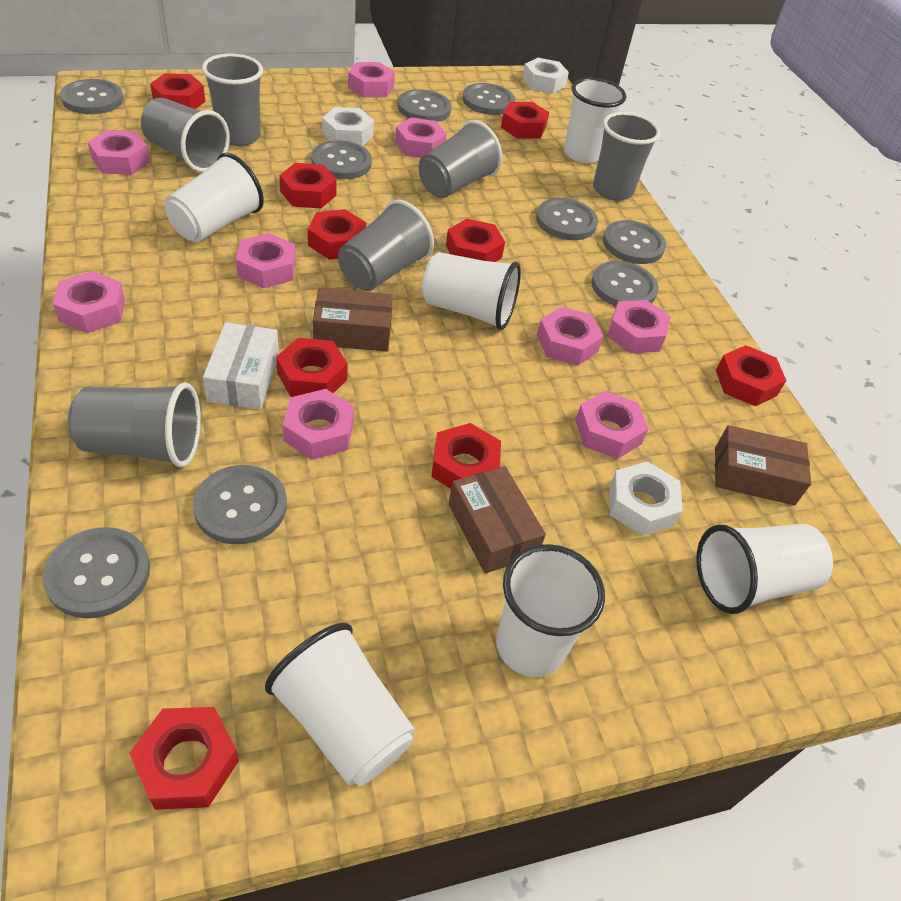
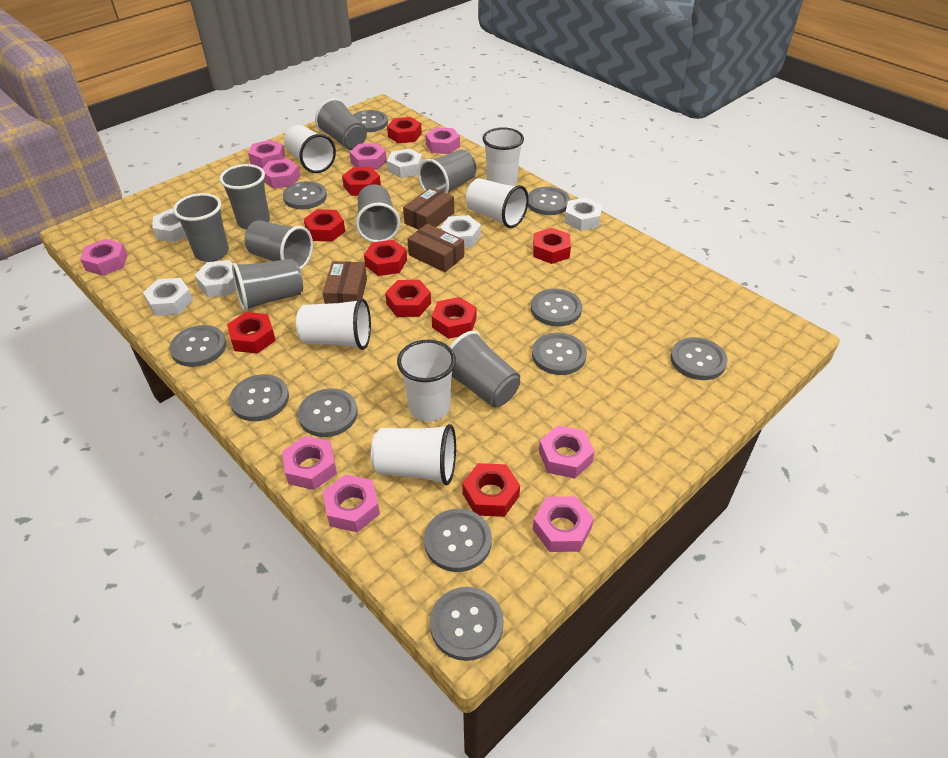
grey button: 9 -> 11
grey cup: 6 -> 8
white box: 1 -> 0
white nut: 3 -> 6

